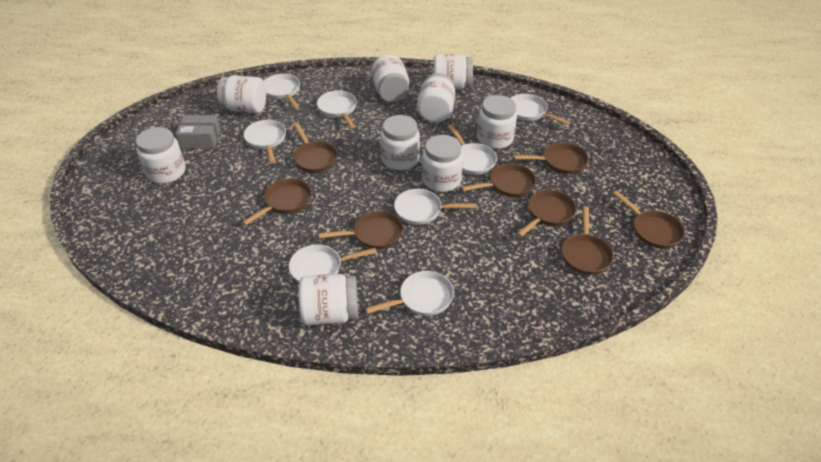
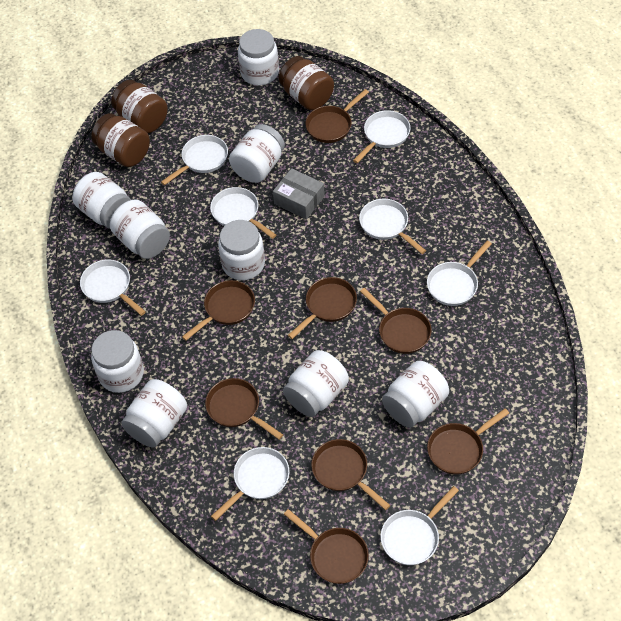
brown jar: 0 -> 3

